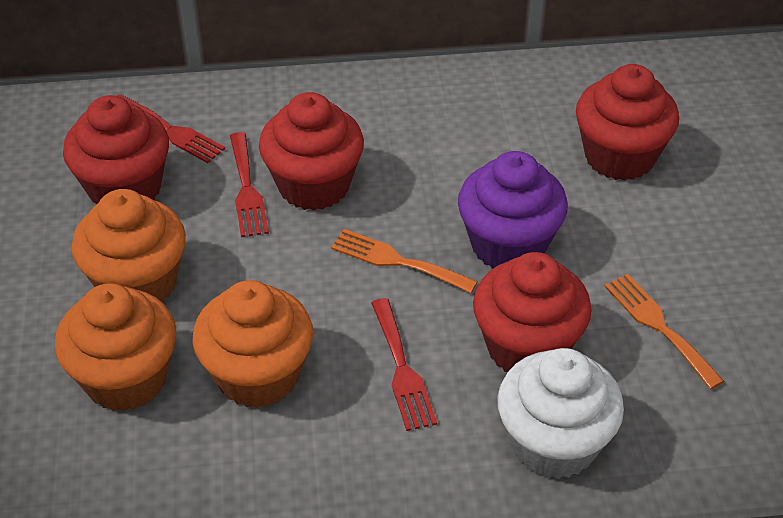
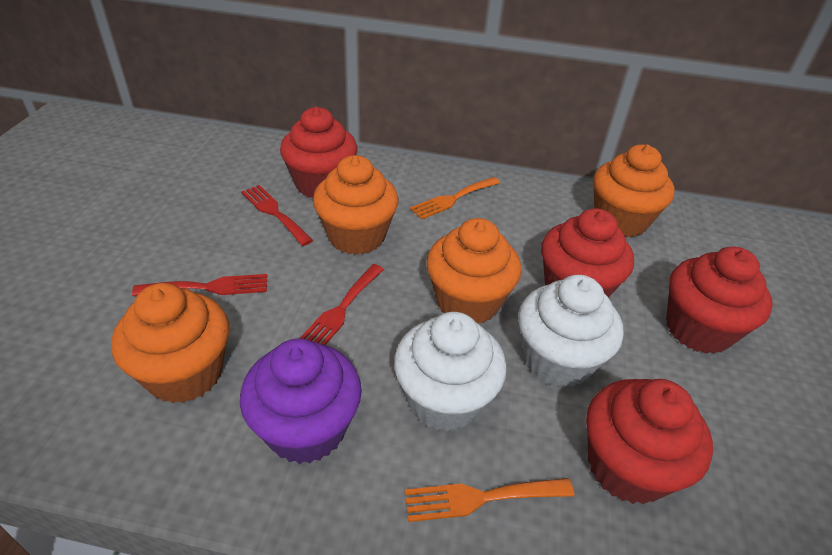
orange cupcake: 3 -> 4
white cupcake: 1 -> 2

